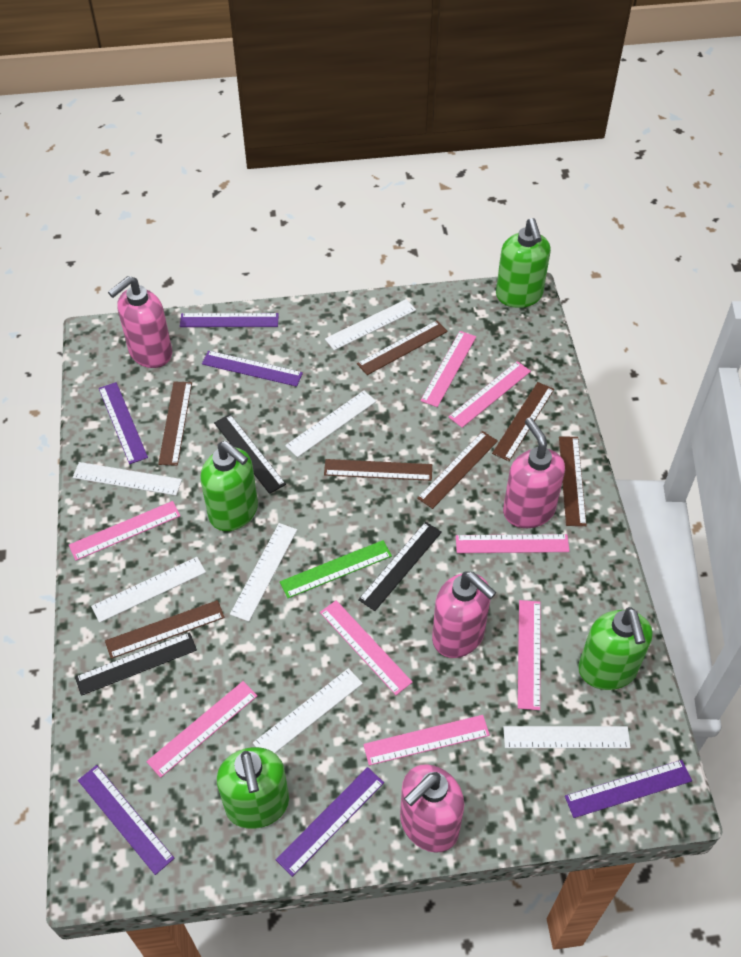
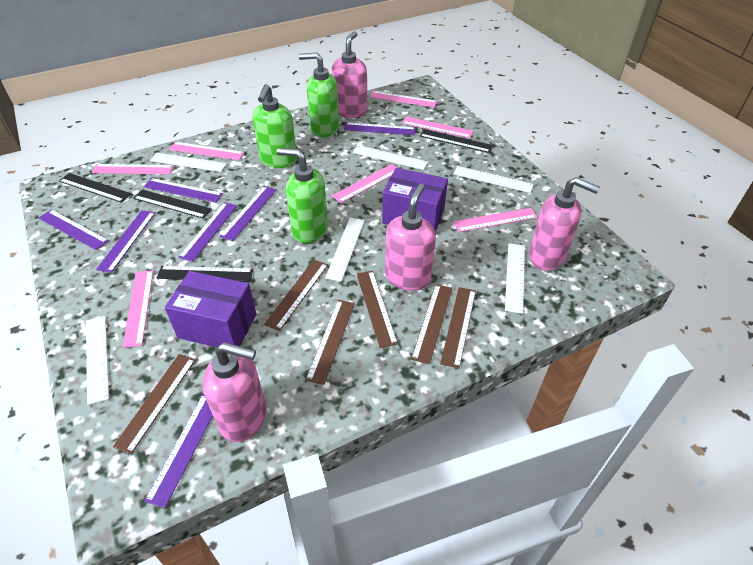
black ruler: 3 -> 4
brown ruler: 7 -> 6
green ruler: 1 -> 0
green soap dispenser: 4 -> 3
pink ruler: 8 -> 7
purple box: 0 -> 2
purple ruler: 6 -> 7
white ruler: 7 -> 6

